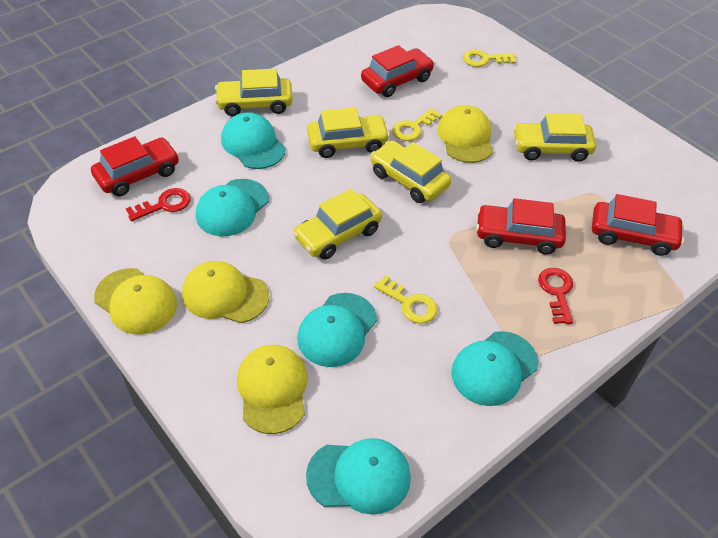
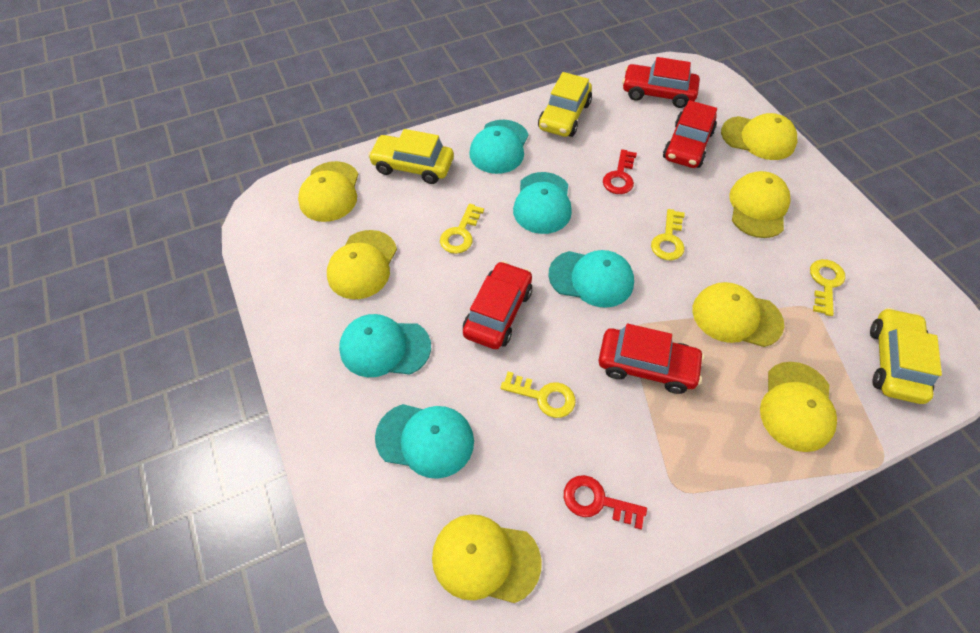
yellow cap: 4 -> 7
yellow car: 5 -> 3
yellow key: 3 -> 4

